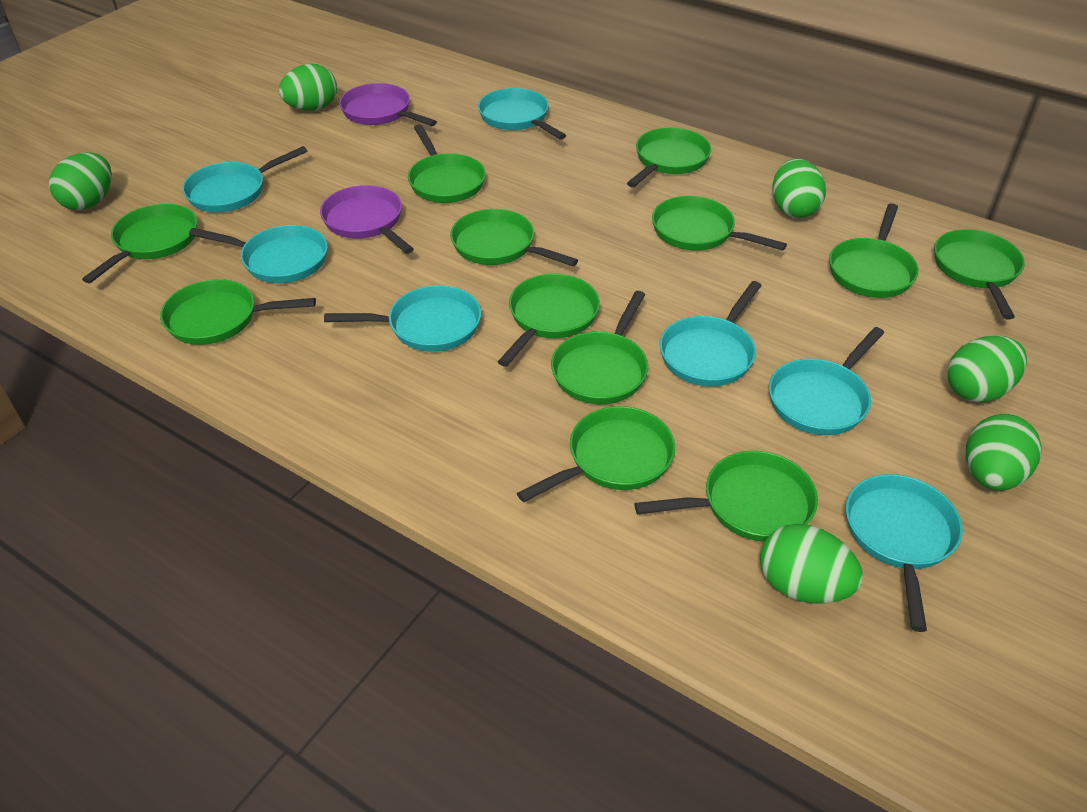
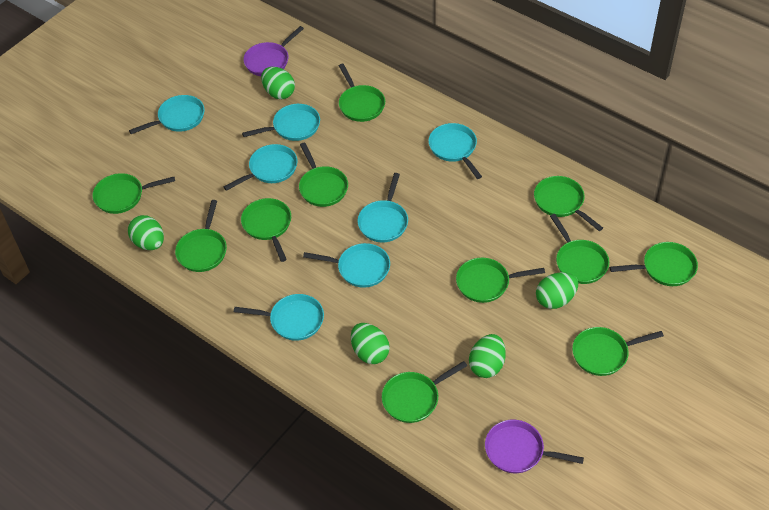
green egg: 6 -> 5
green pan: 12 -> 11

